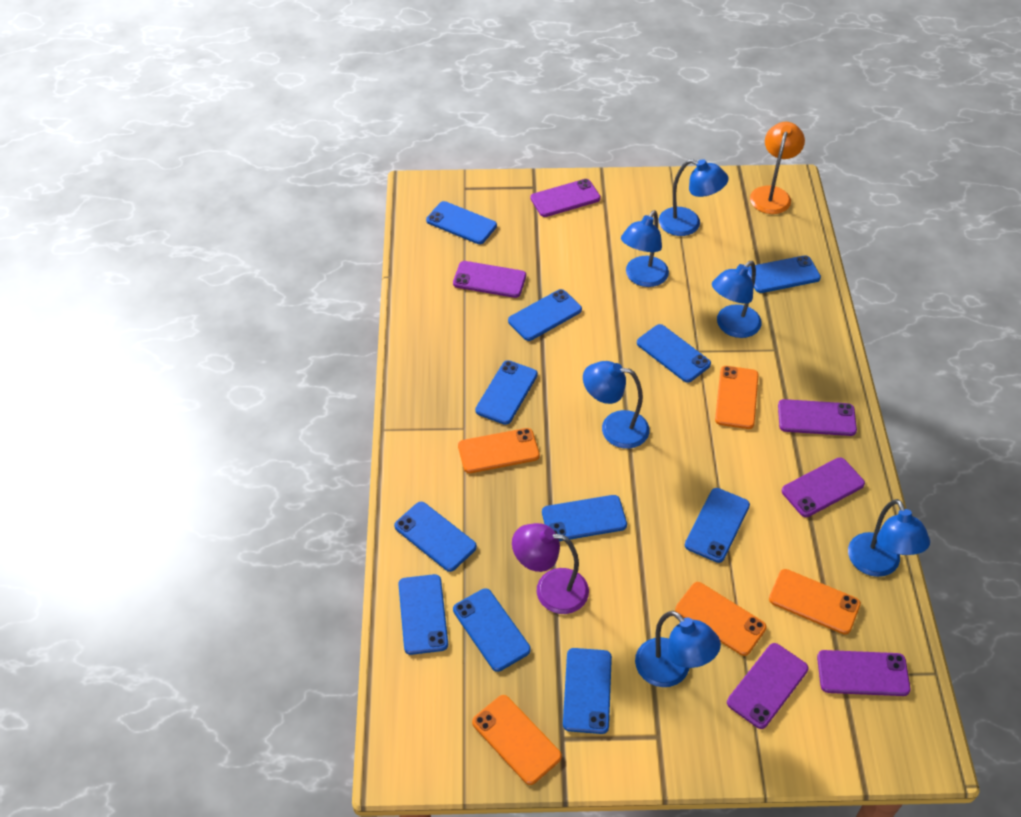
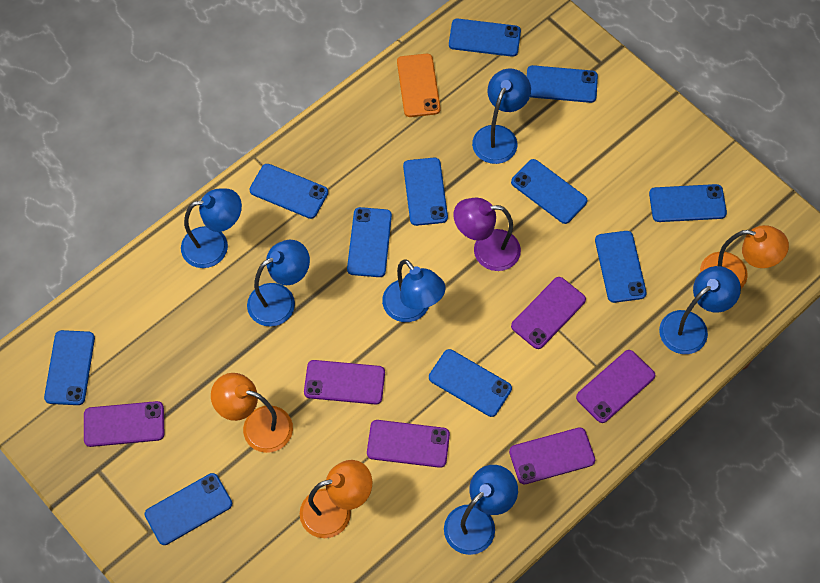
orange lamp: 1 -> 3
orange phone: 5 -> 1

